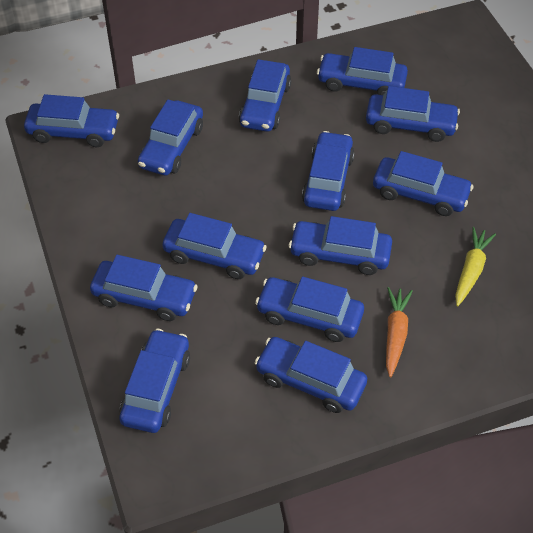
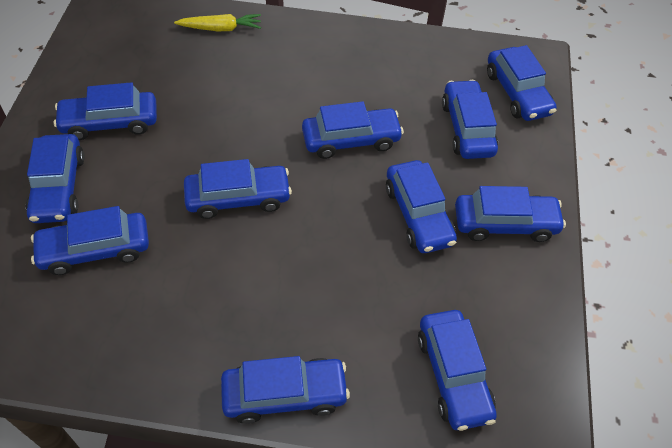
blue car: 13 -> 11
orange carrot: 1 -> 0

